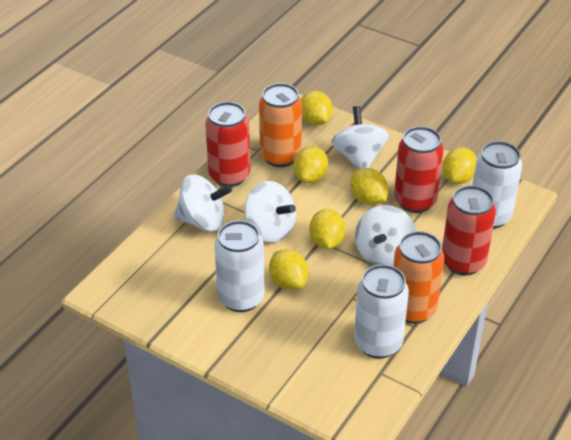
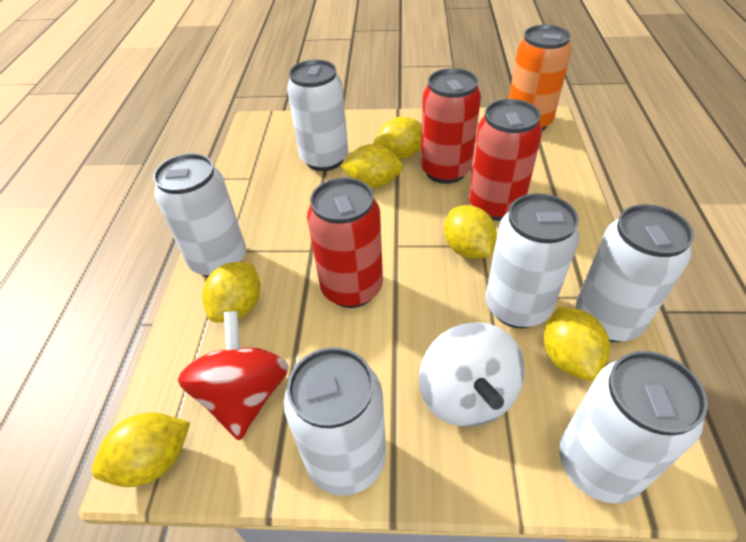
orange can: 2 -> 1
red spinning top: 0 -> 1
white can: 3 -> 6
white spinning top: 4 -> 1

